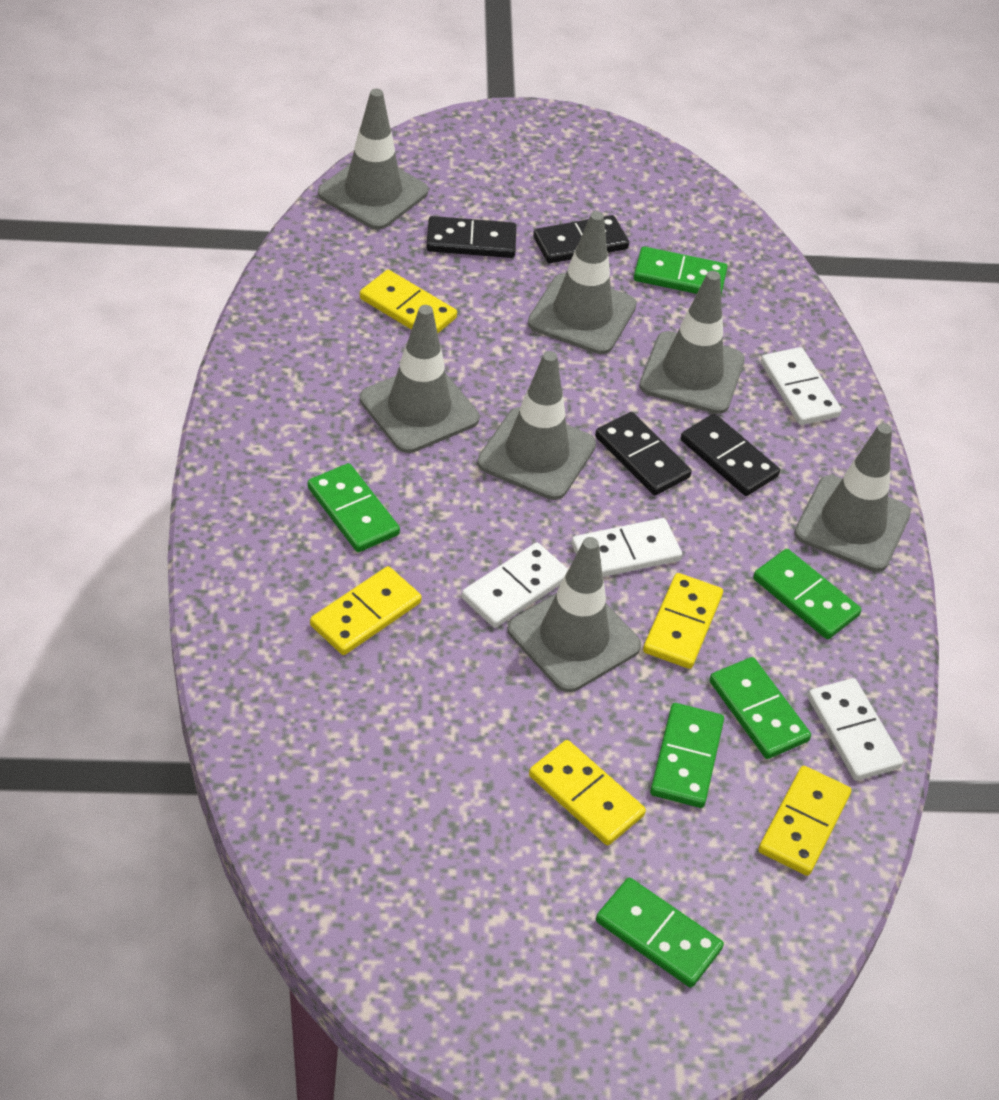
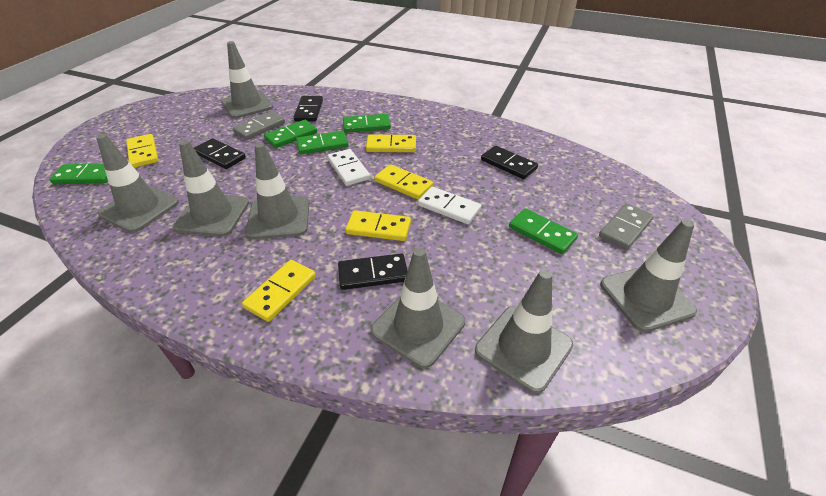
green domino: 6 -> 5
grey domino: 0 -> 2
white domino: 4 -> 2

